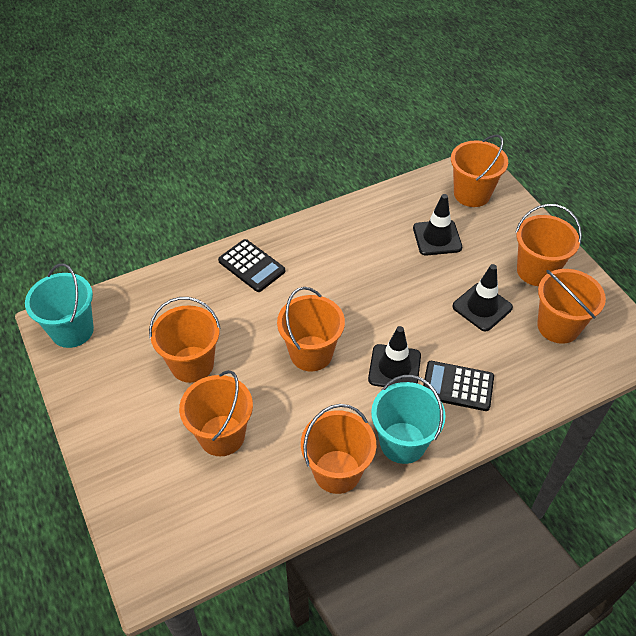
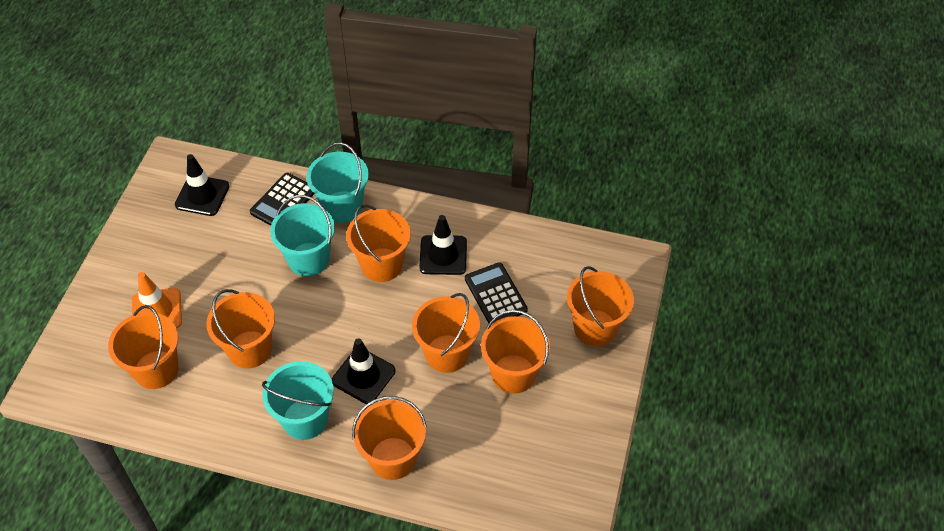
orange traffic cone: 0 -> 1
turquoise bucket: 2 -> 3

